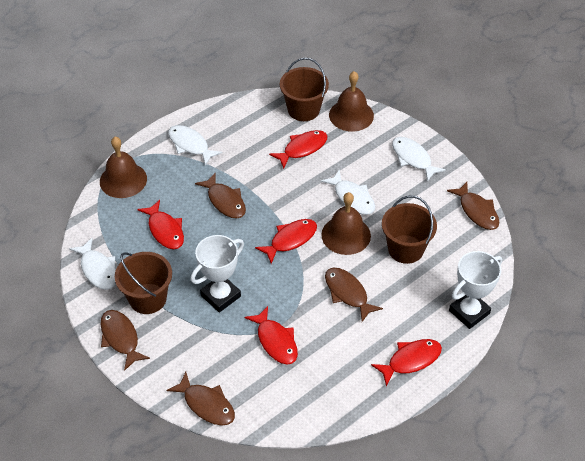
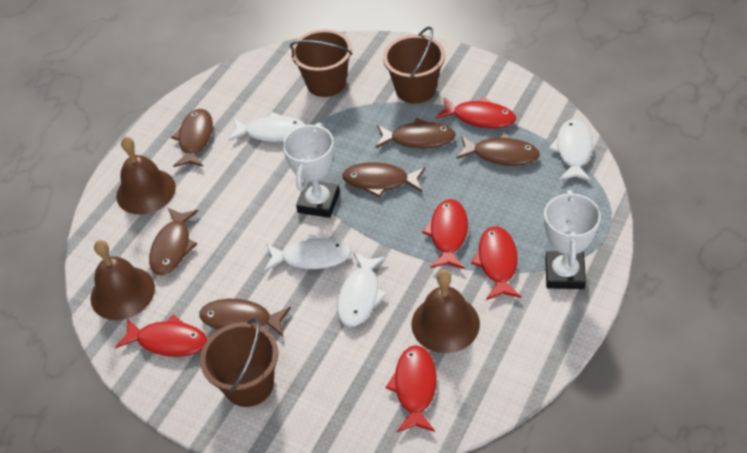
brown fish: 5 -> 6

